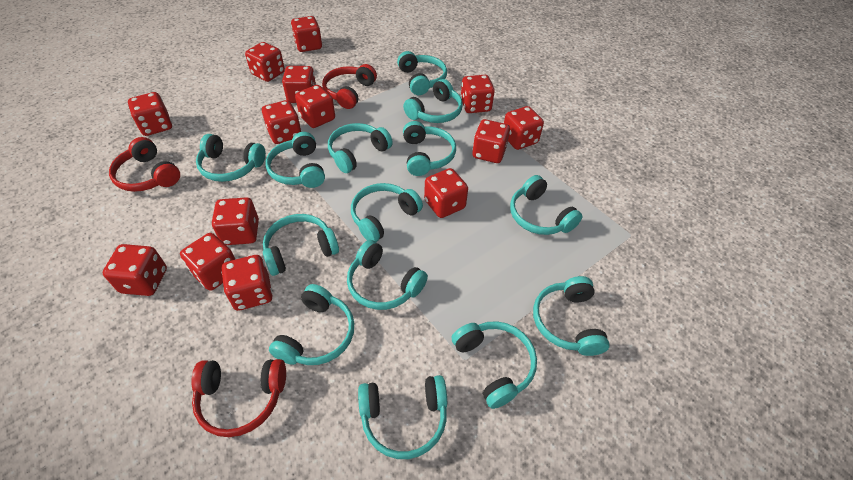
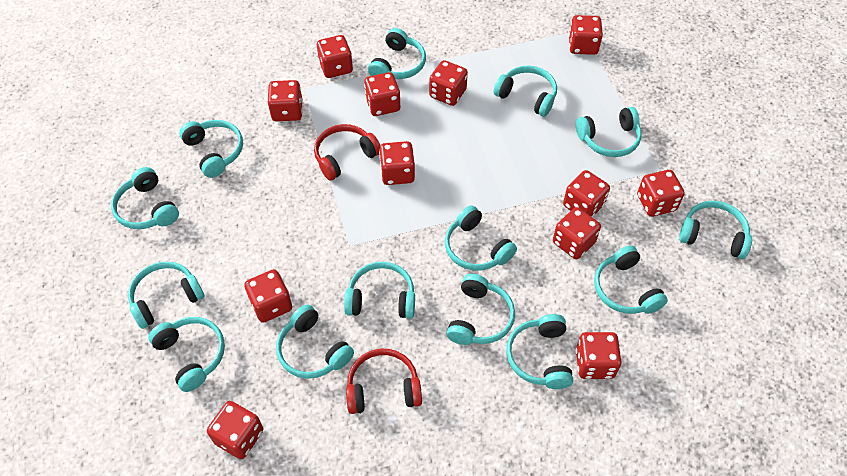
red dice: 14 -> 12
red headphones: 3 -> 2

